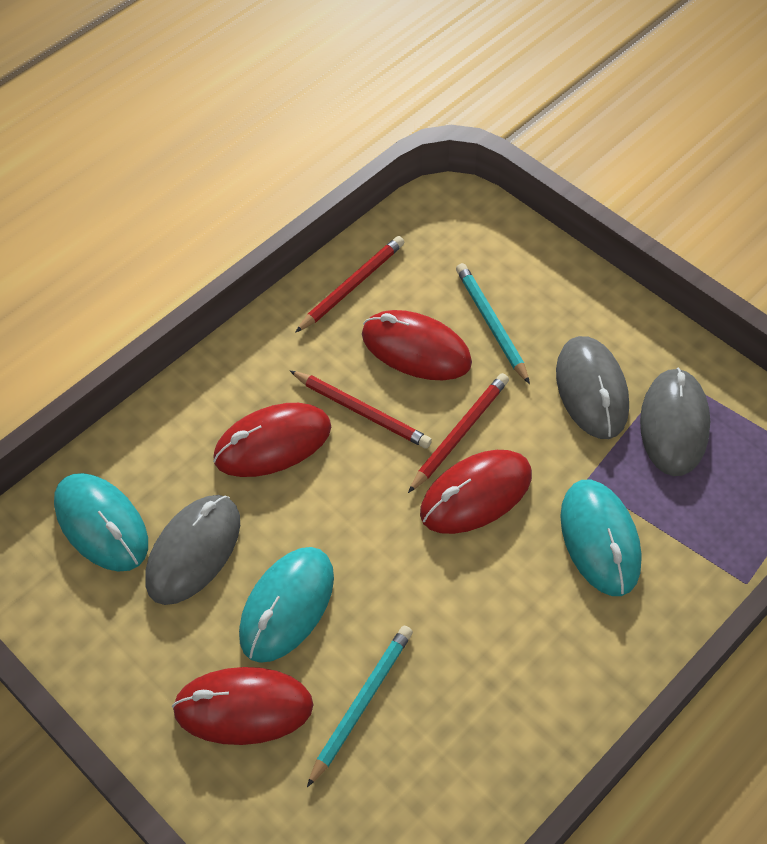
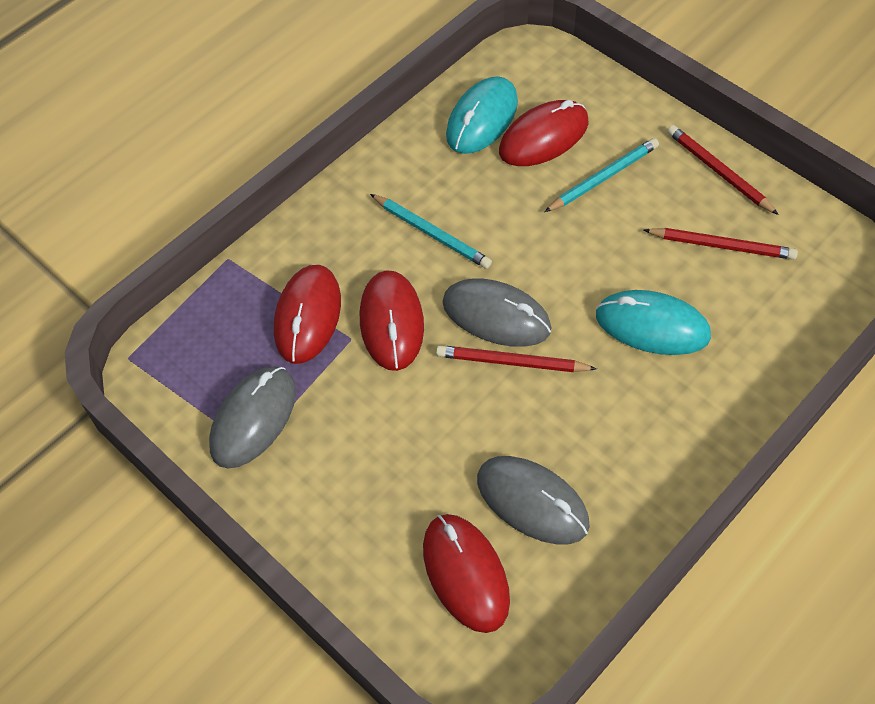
turquoise mouse: 3 -> 2

